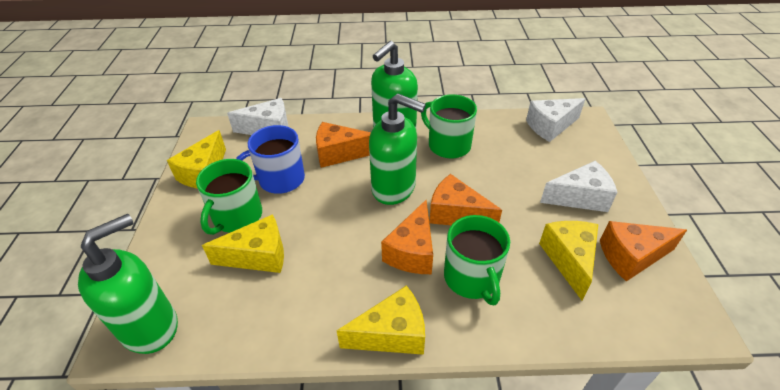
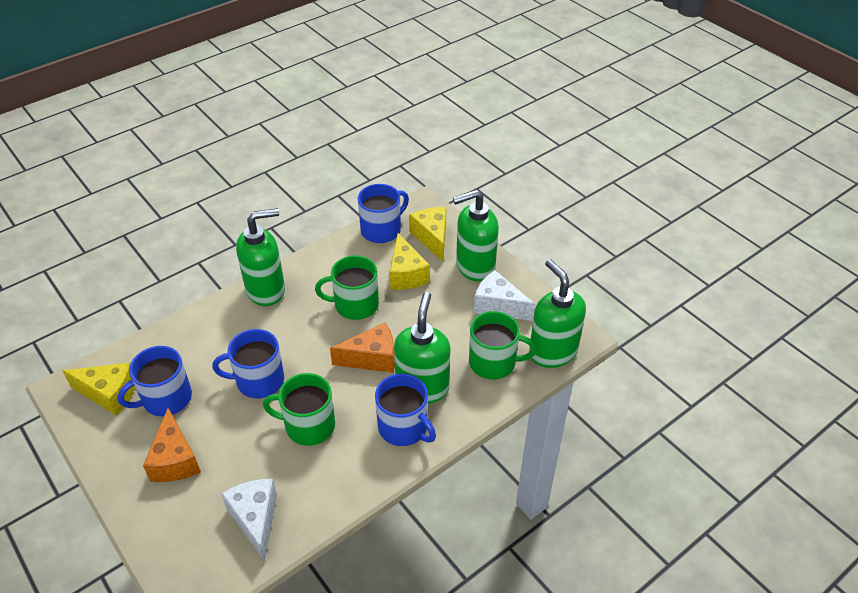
blue mug: 1 -> 4
green soap dispenser: 3 -> 4
orange cheese: 4 -> 2
white cheese: 3 -> 2
yellow cheese: 4 -> 3

